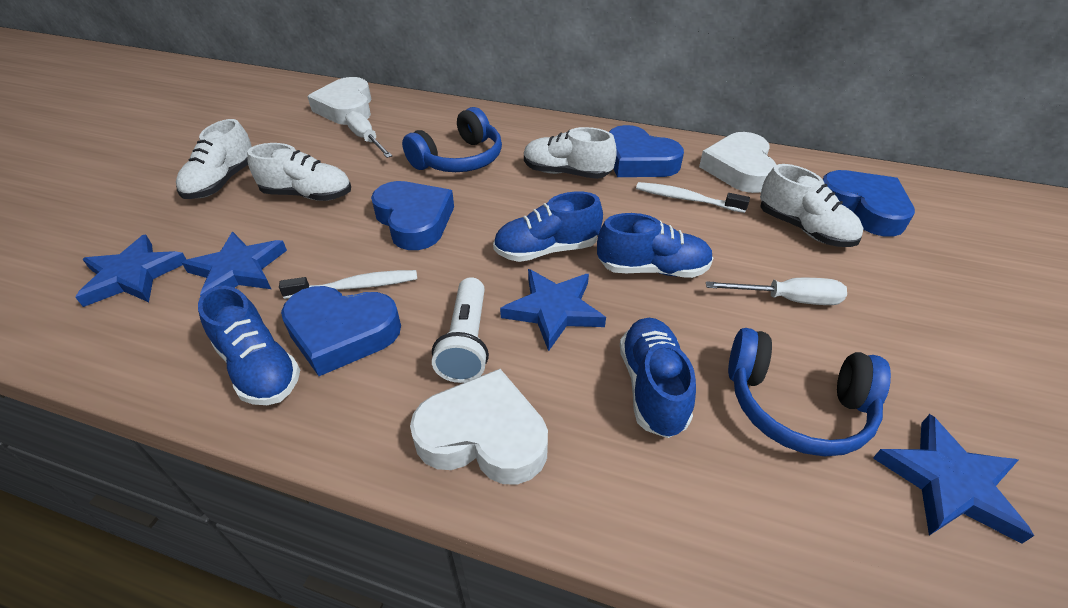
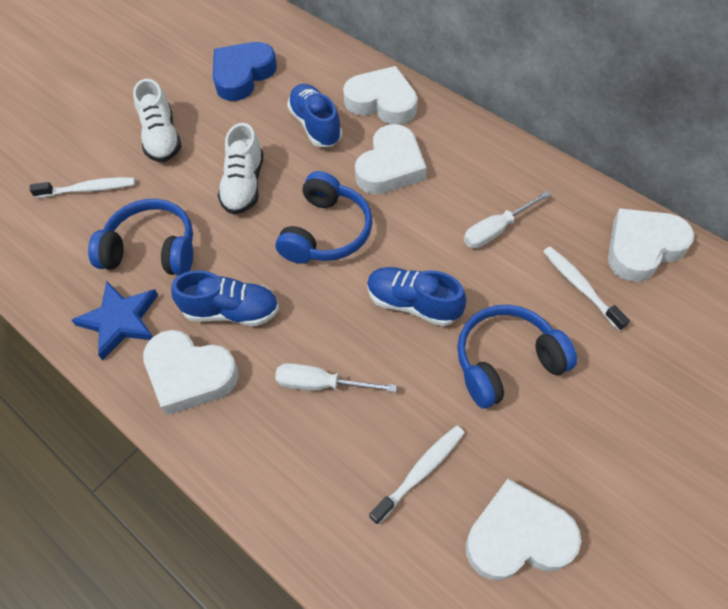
blue headphones: 2 -> 3
blue heart: 4 -> 1
blue shoe: 4 -> 3
blue star: 4 -> 1
white flashlight: 1 -> 0
white heart: 3 -> 5
white shoe: 4 -> 2
white toothbrush: 2 -> 3

